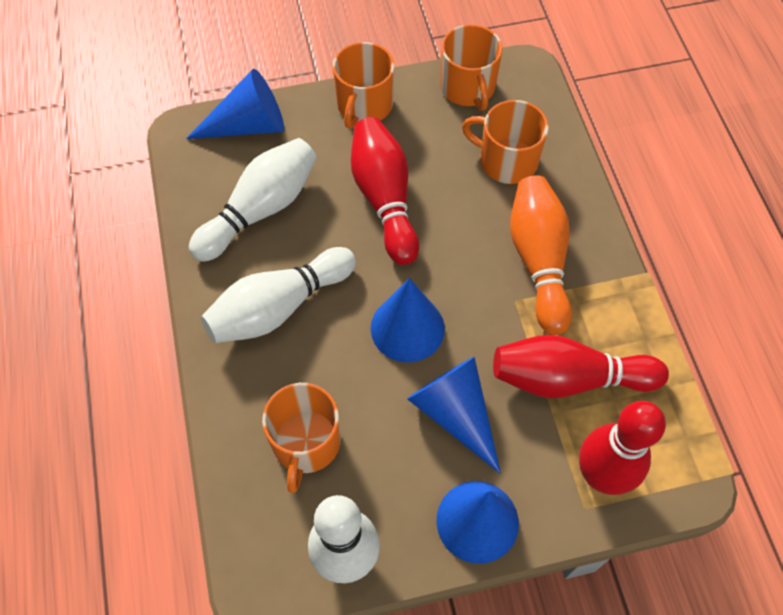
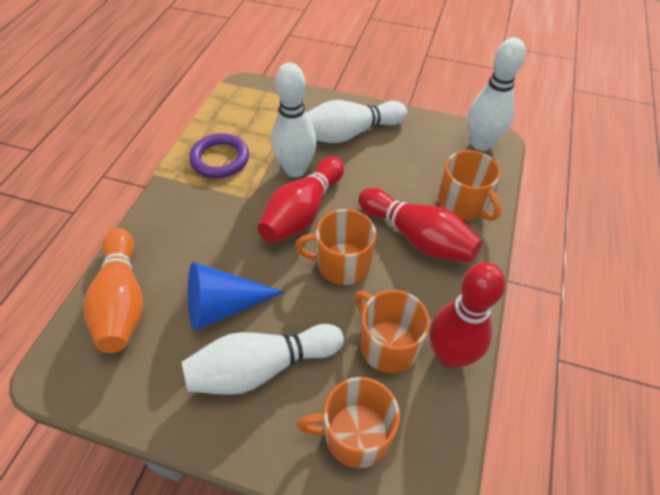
blue cone: 4 -> 1
purple ring: 0 -> 1
white bowling pin: 3 -> 4

